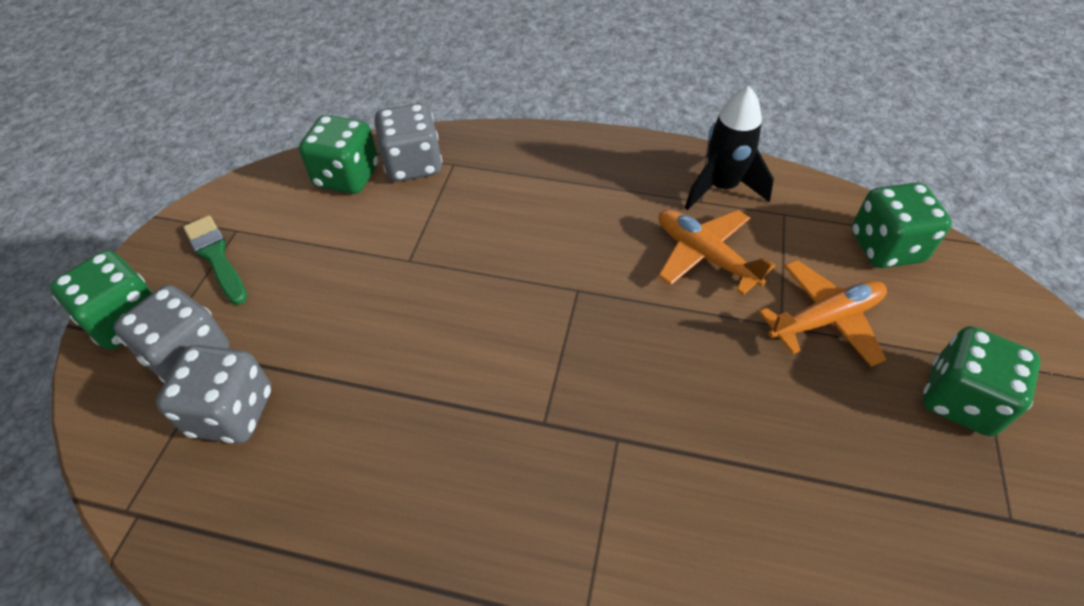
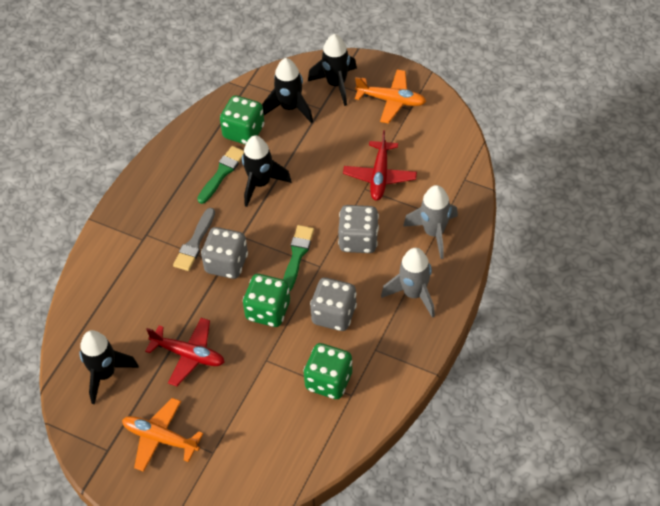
black rocket: 1 -> 4
green brush: 1 -> 2
green dice: 4 -> 3
grey brush: 0 -> 1
grey rocket: 0 -> 2
red plane: 0 -> 2

